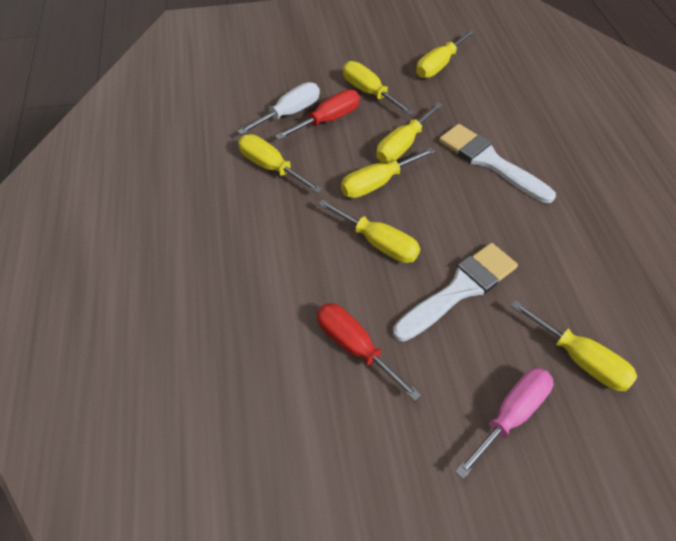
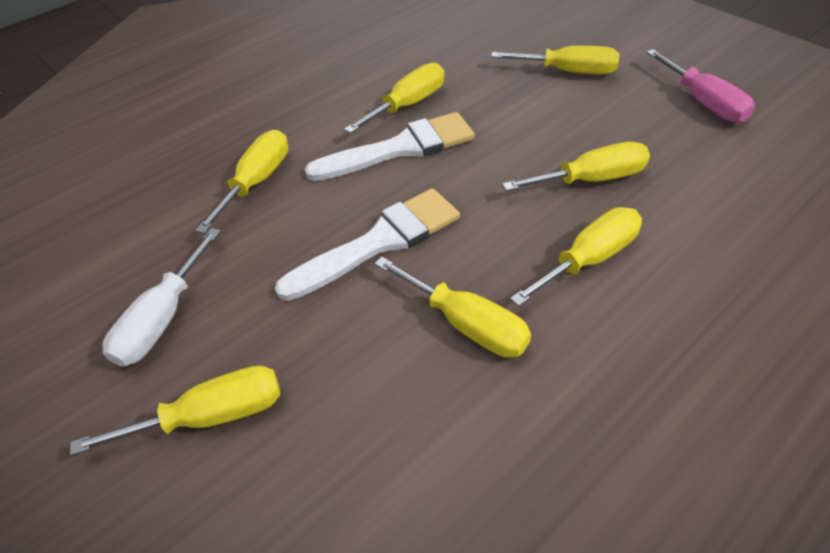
red screwdriver: 2 -> 0

